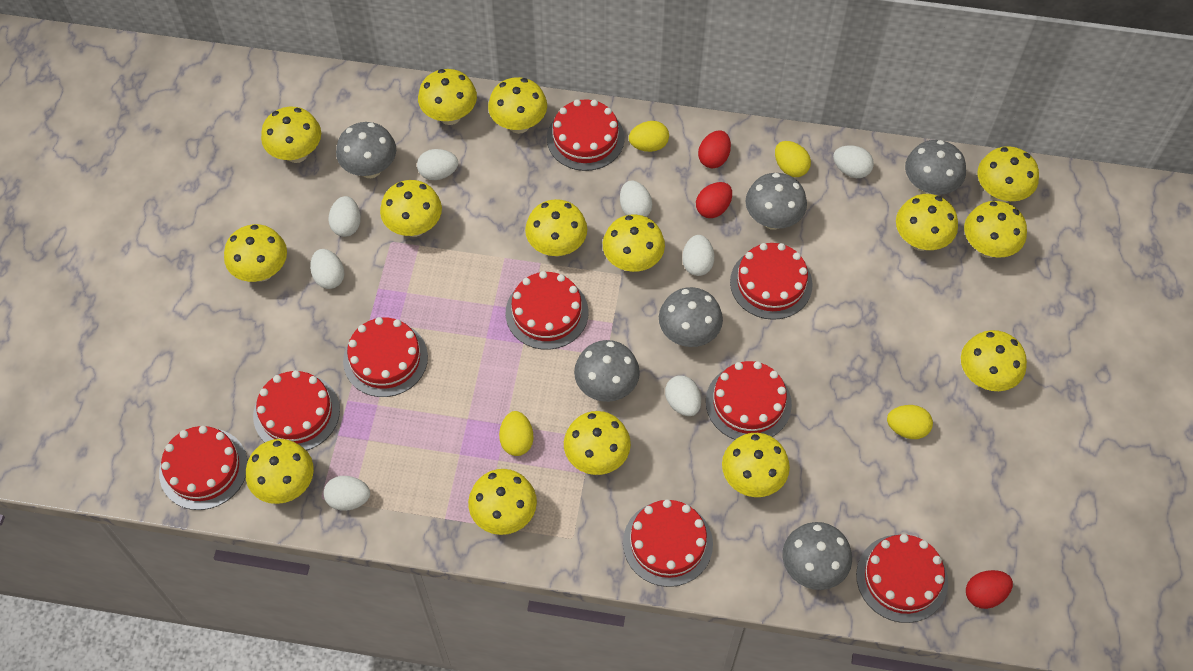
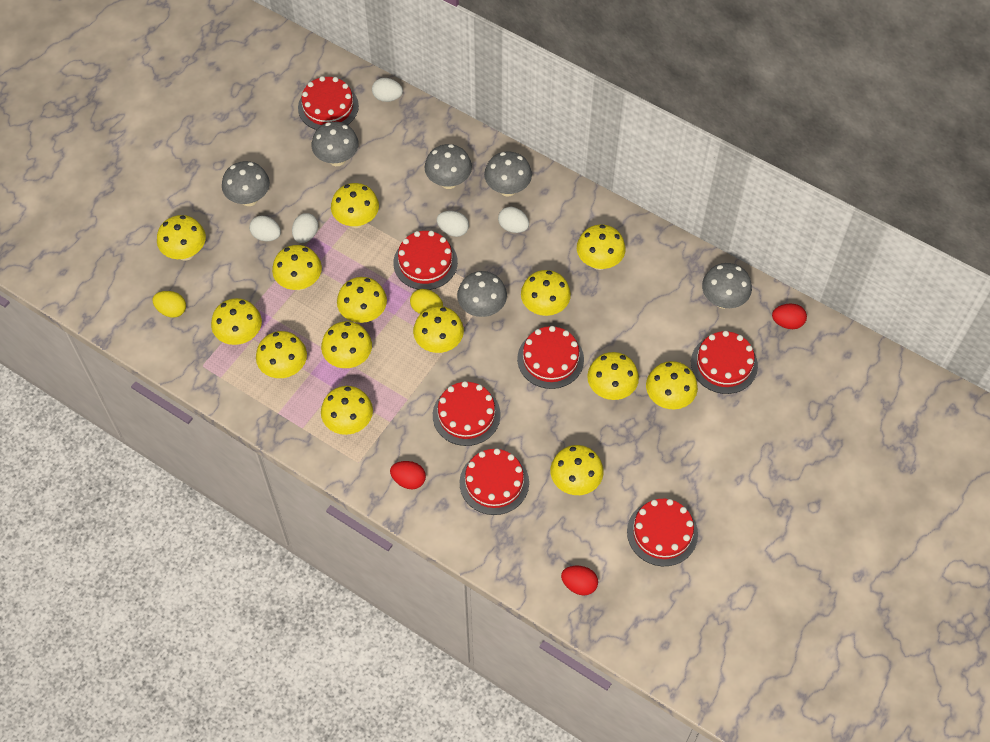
red cake: 9 -> 7
white egg: 8 -> 5
yellow egg: 4 -> 2
yellow mushroom: 15 -> 14

